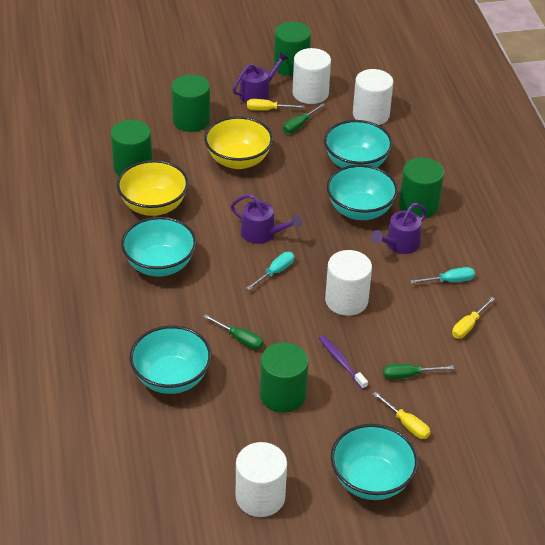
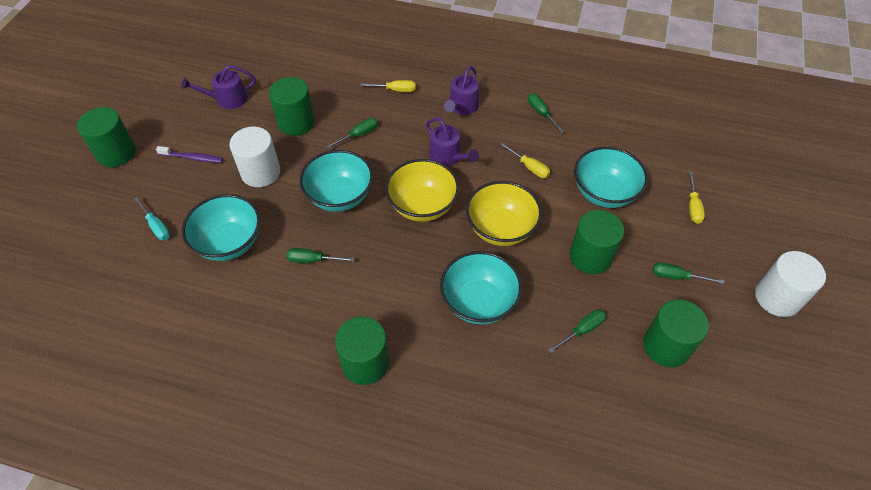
green screwdriver: 3 -> 5
turquoise bowl: 5 -> 4
turquoise screwdriver: 2 -> 1
white cylinder: 4 -> 2

